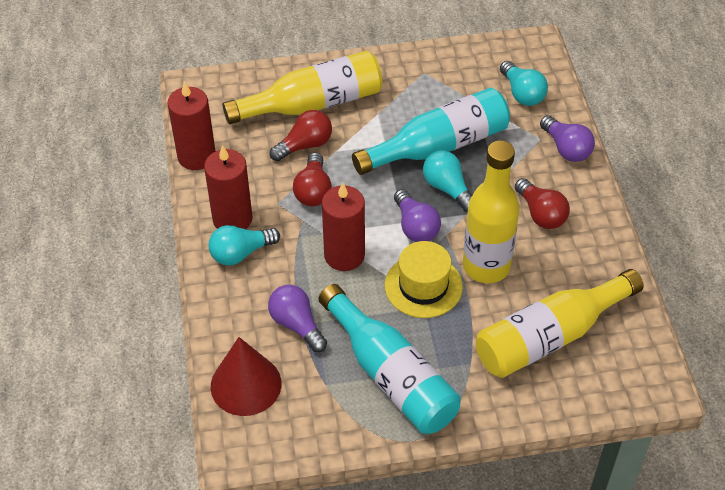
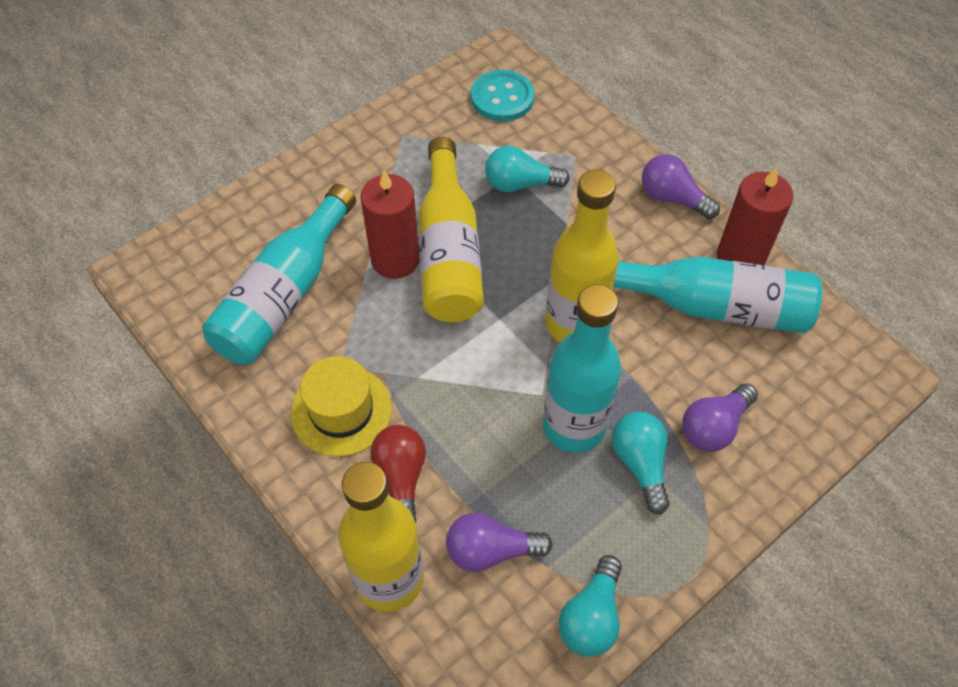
red candle: 3 -> 2
red cone: 1 -> 0
red light bulb: 3 -> 1
turquoise bottle: 2 -> 3
turquoise button: 0 -> 1

